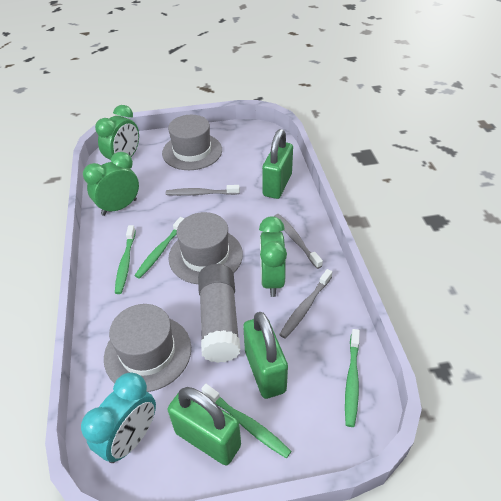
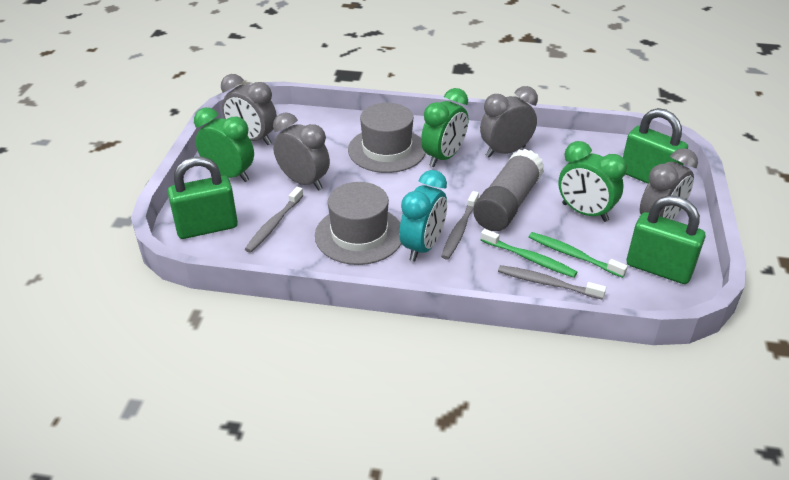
green toothbrush: 4 -> 2
grey clock: 0 -> 4
grey hat: 3 -> 2

